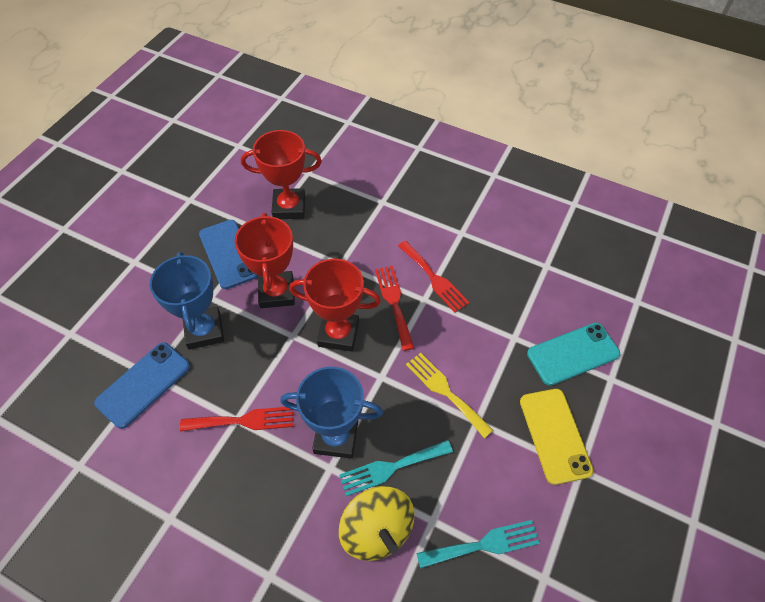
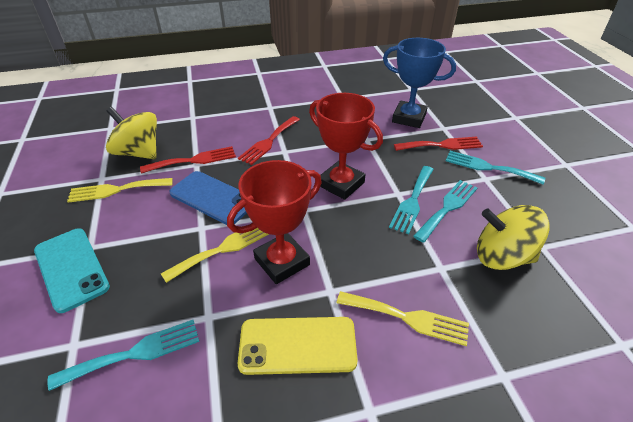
blue phone: 2 -> 1
blue trophy: 2 -> 1
red trophy: 3 -> 2
turquoise fork: 2 -> 4
yellow fork: 1 -> 3
yellow spinning top: 1 -> 2

